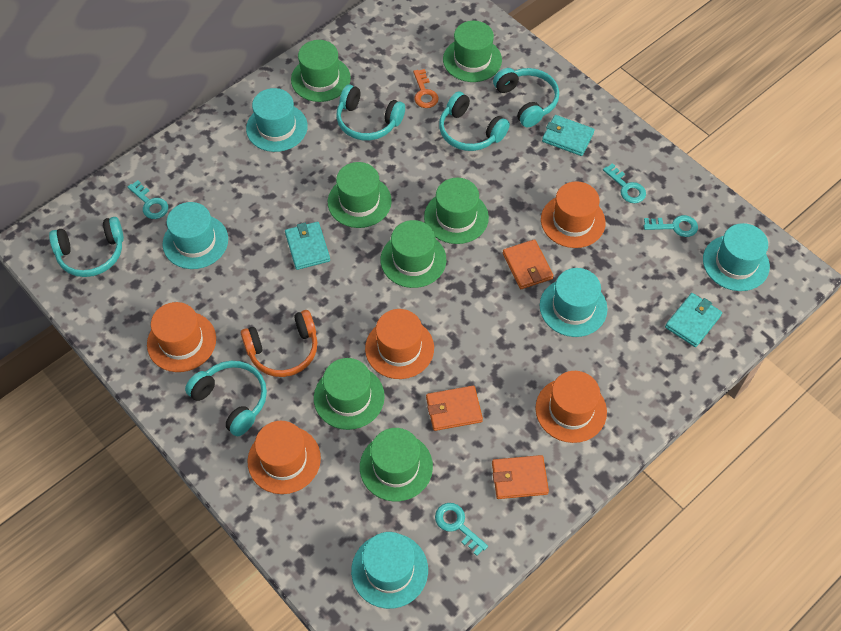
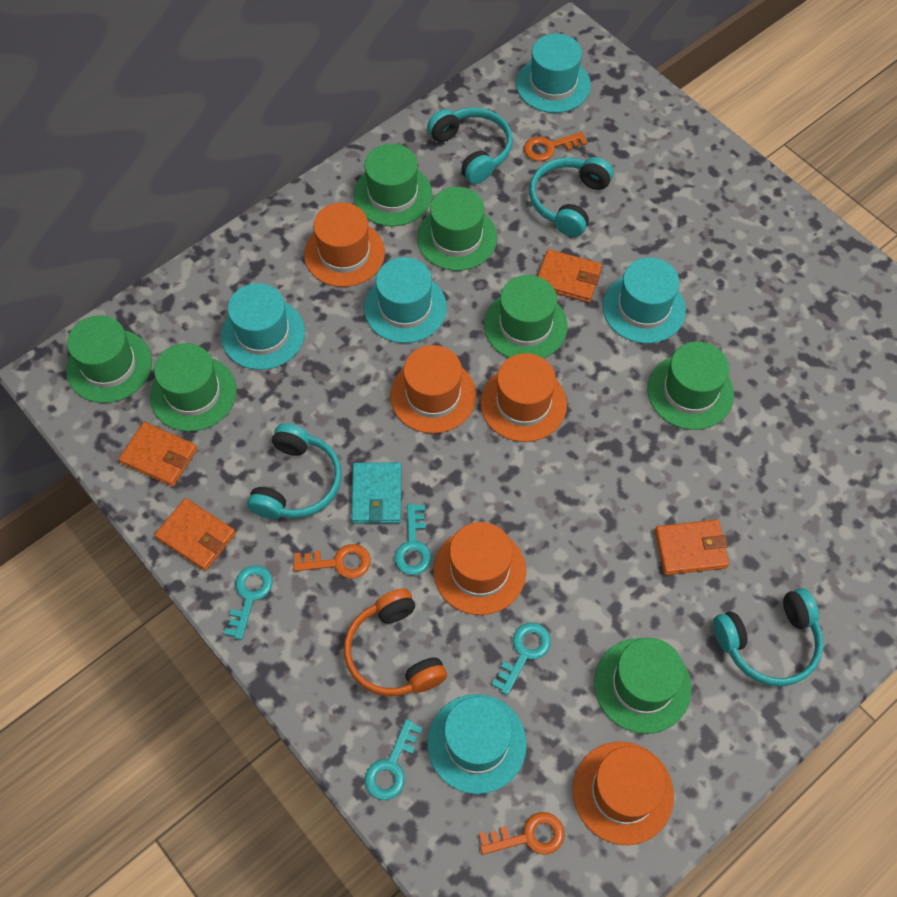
orange key: 1 -> 3
orange wallet: 3 -> 4
turquoise headphones: 5 -> 4
turquoise wallet: 3 -> 1

